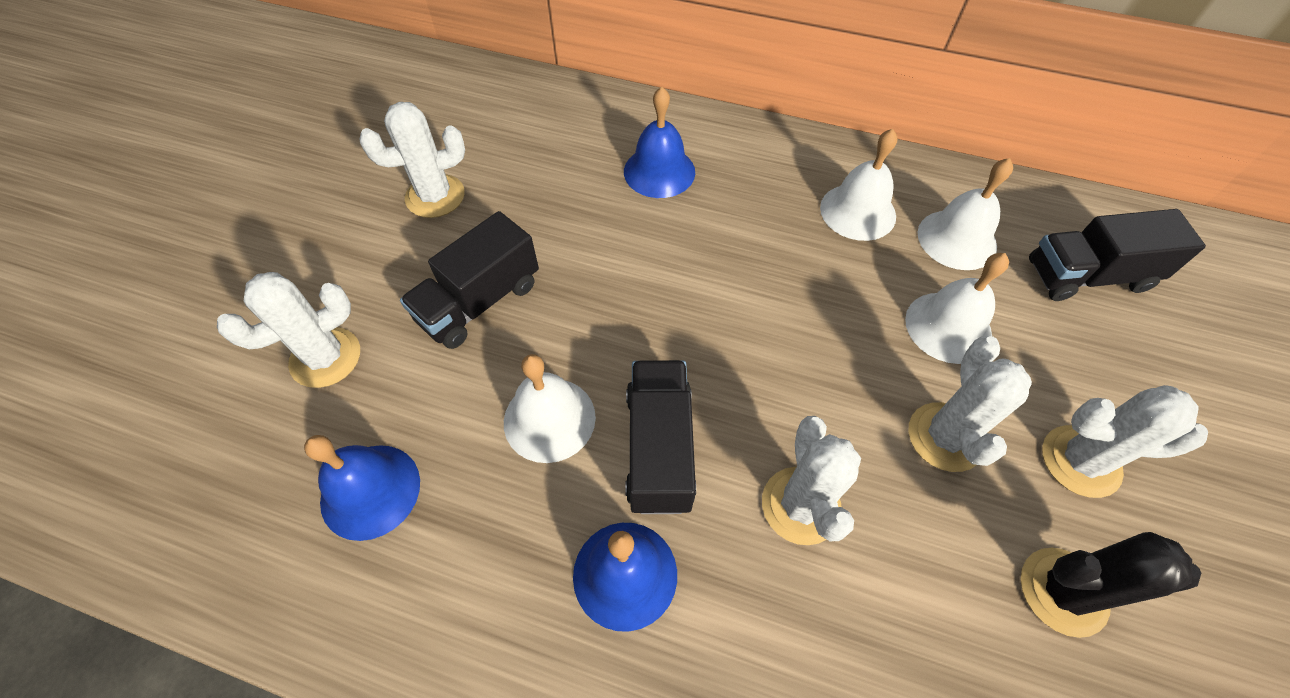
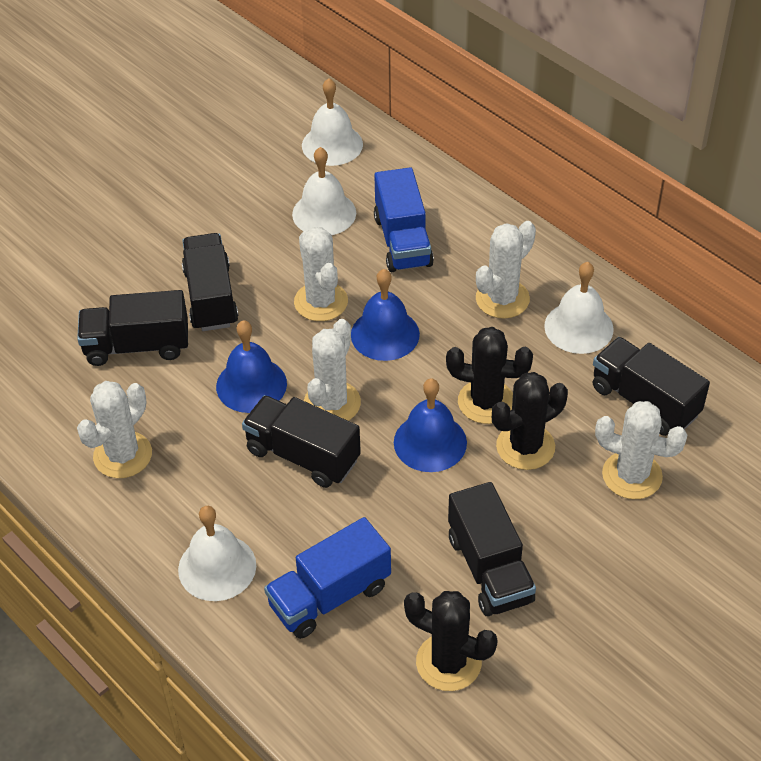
black cactus: 1 -> 3
black truck: 3 -> 5
blue truck: 0 -> 2

